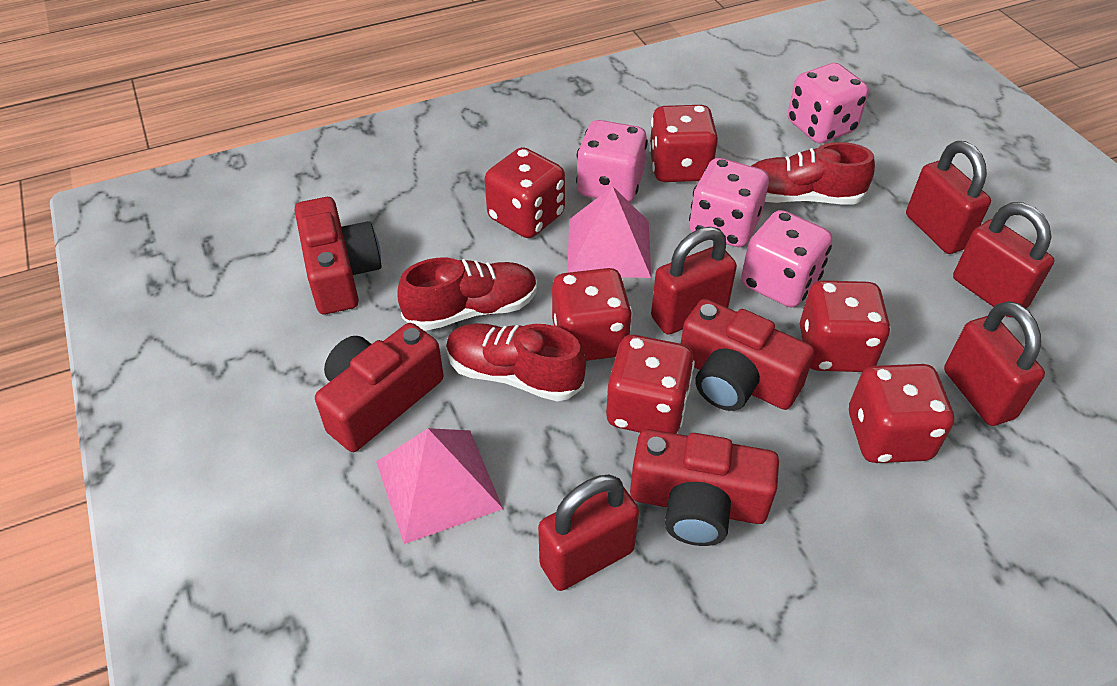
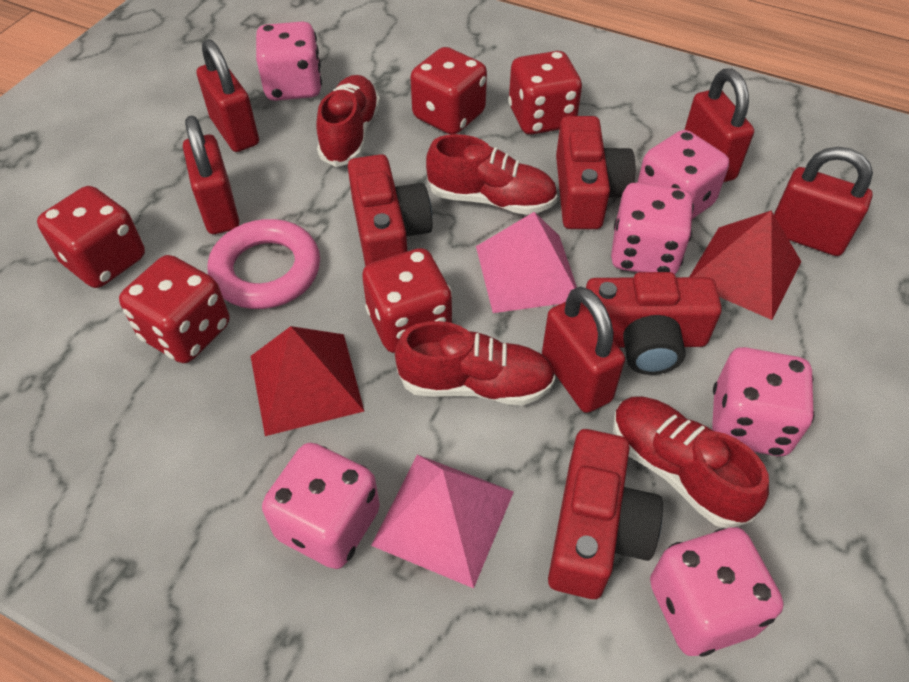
pink dice: 4 -> 6
pink ring: 0 -> 1
red dice: 6 -> 5
red pyramid: 0 -> 2
red shoe: 3 -> 4

